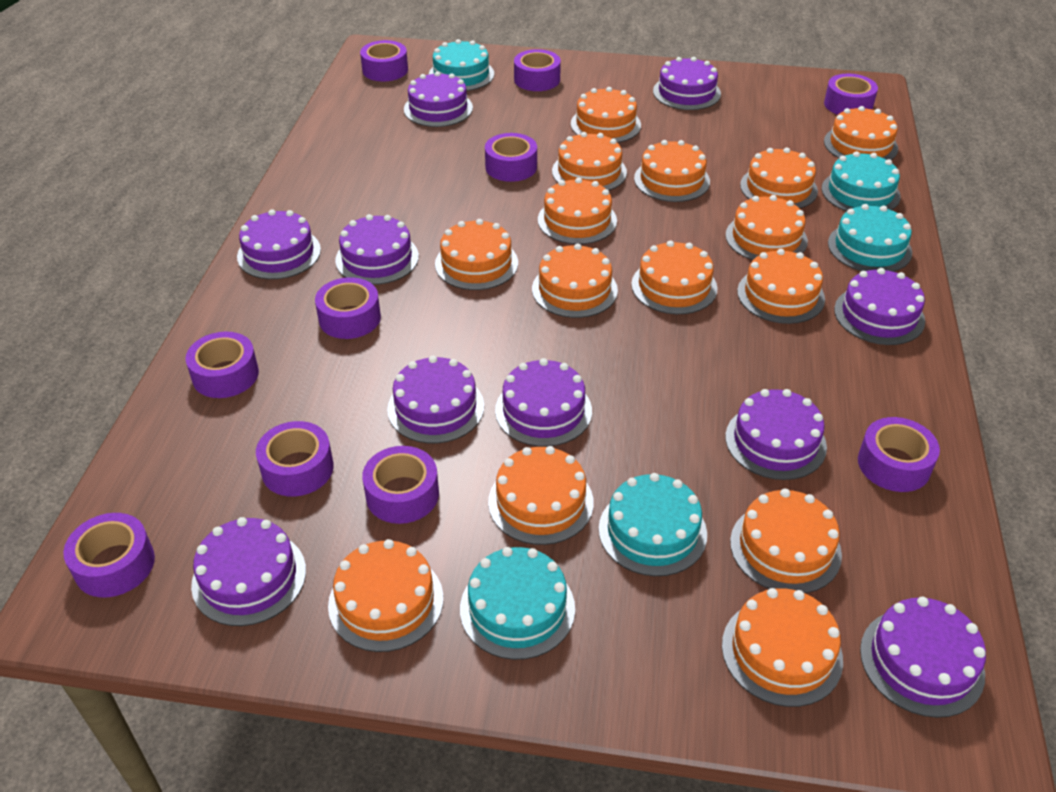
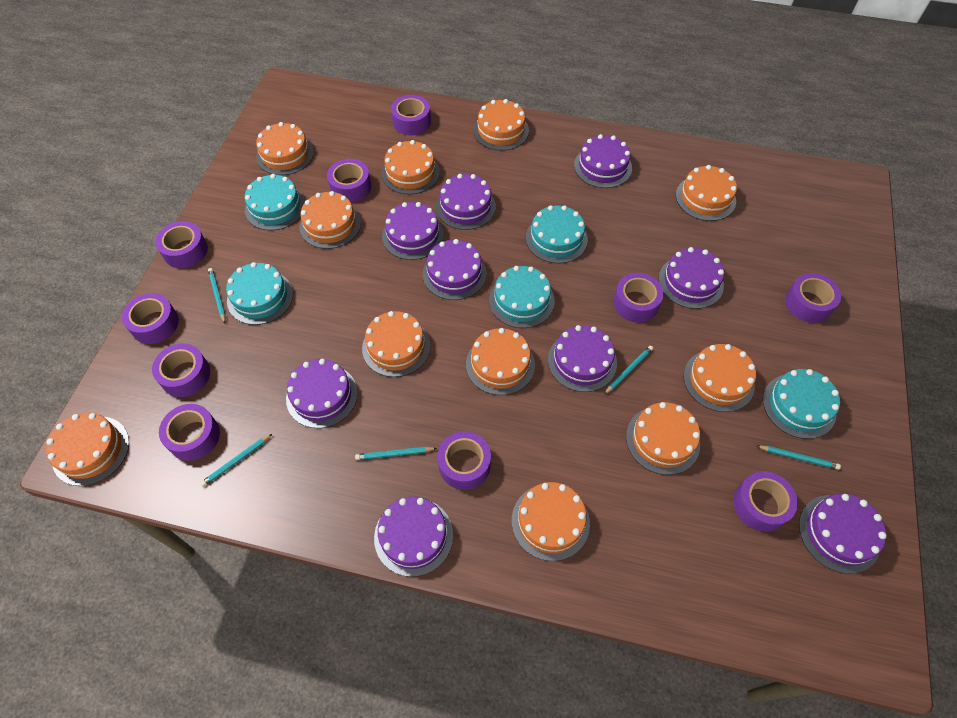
orange cake: 15 -> 11
purple cake: 10 -> 9
turquoise pencil: 0 -> 5

